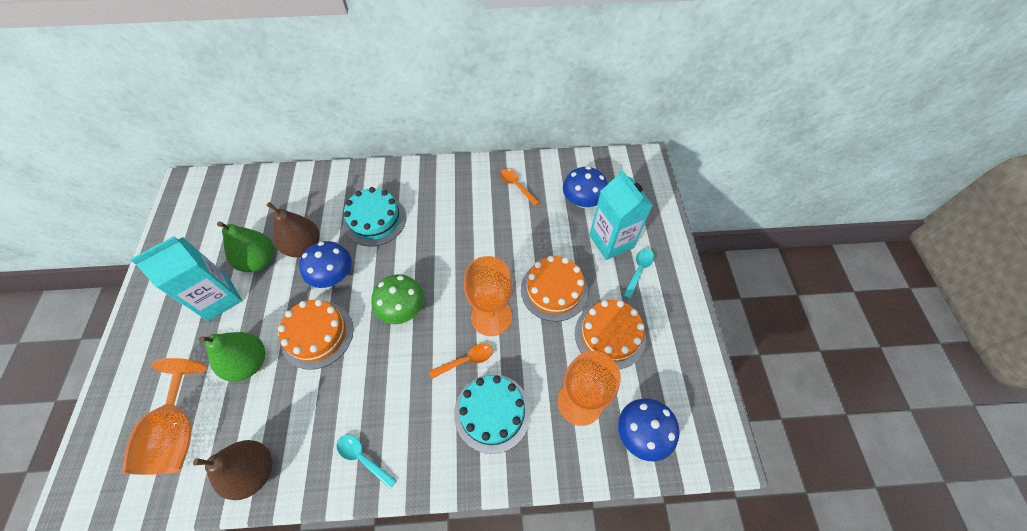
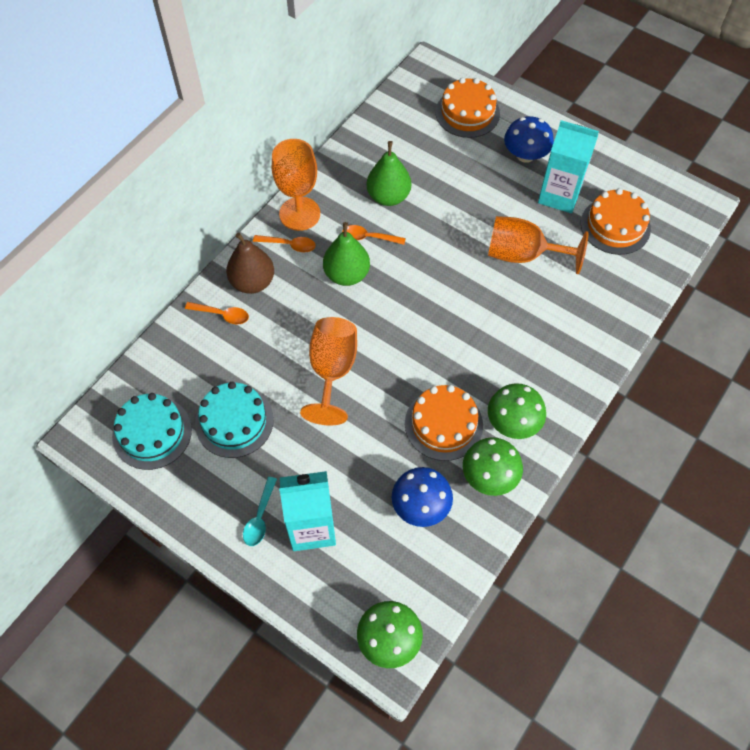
blue mushroom: 3 -> 2
brown pear: 2 -> 1
green mushroom: 1 -> 3
orange spoon: 2 -> 3
turquoise spoon: 2 -> 1

